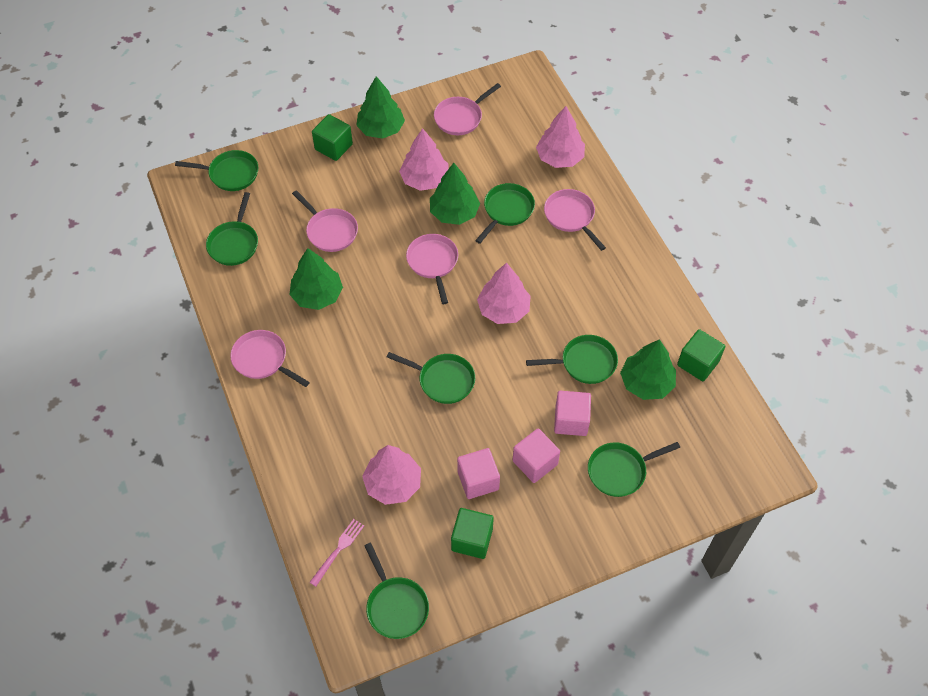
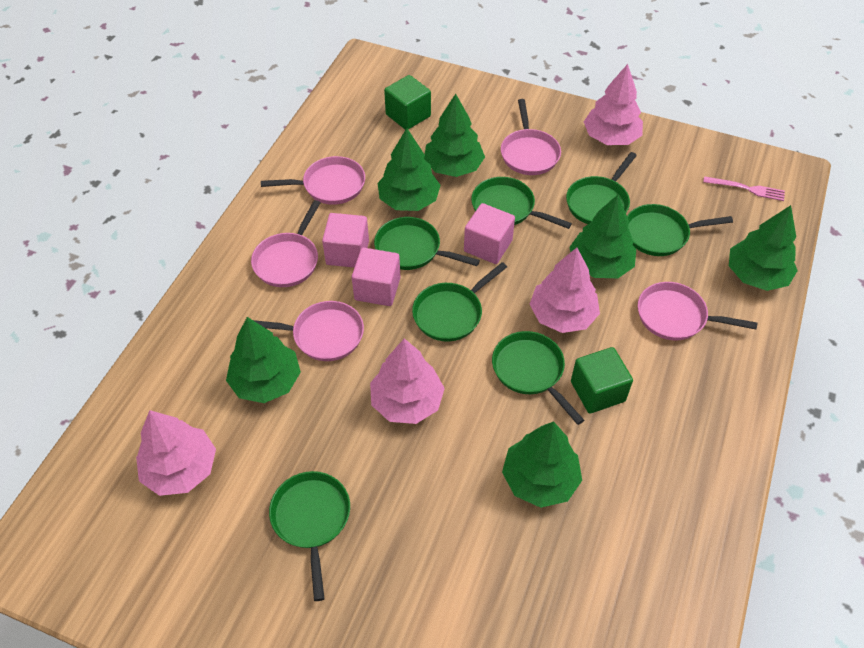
green cube: 3 -> 2
green tree: 4 -> 6

